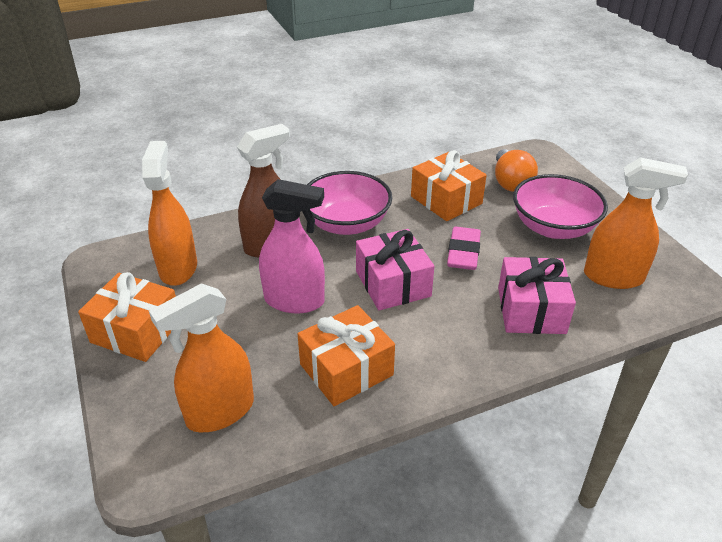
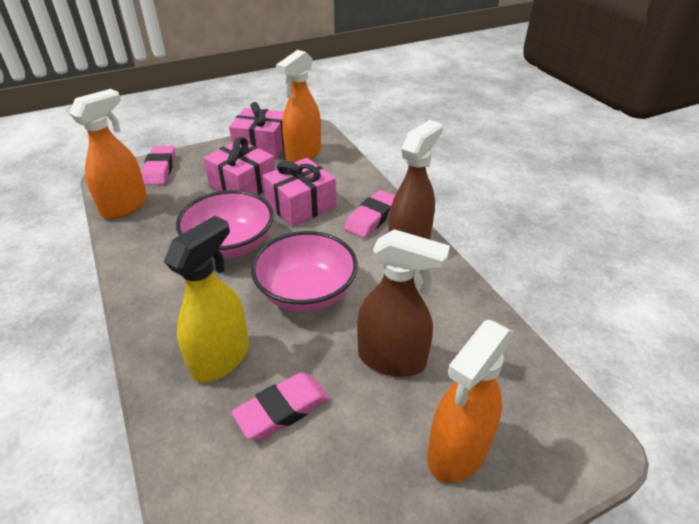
brown spray bottle: 1 -> 2
orange gift: 3 -> 0
orange light bulb: 1 -> 0
pink eraser: 1 -> 3
pink gift: 2 -> 3
pink spray bottle: 1 -> 0
yellow spray bottle: 0 -> 1

